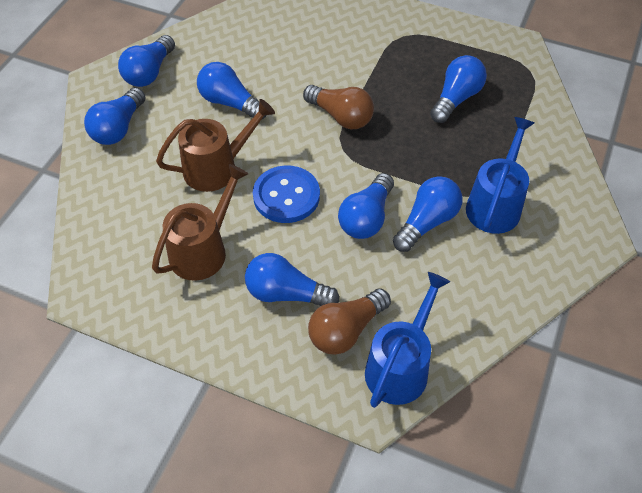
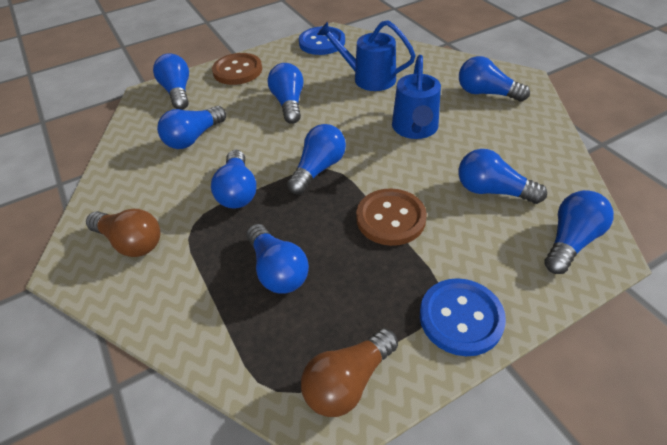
blue button: 1 -> 2
blue light bulb: 7 -> 9
brown button: 0 -> 2
brown watering can: 2 -> 0

